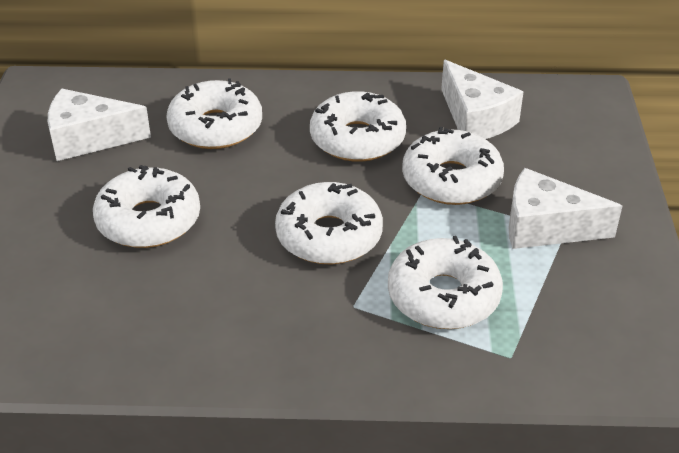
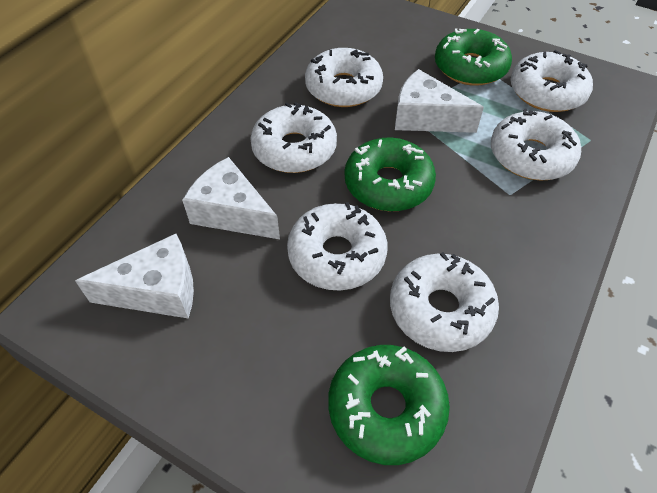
green donut: 0 -> 3

